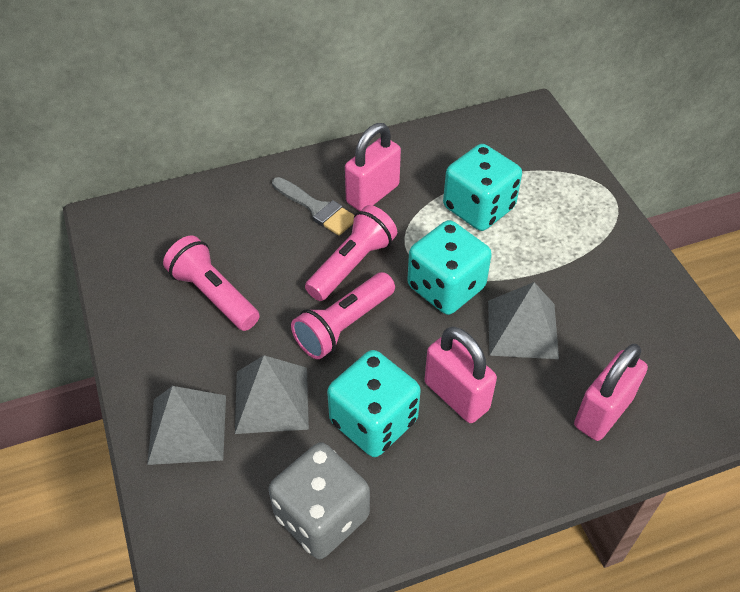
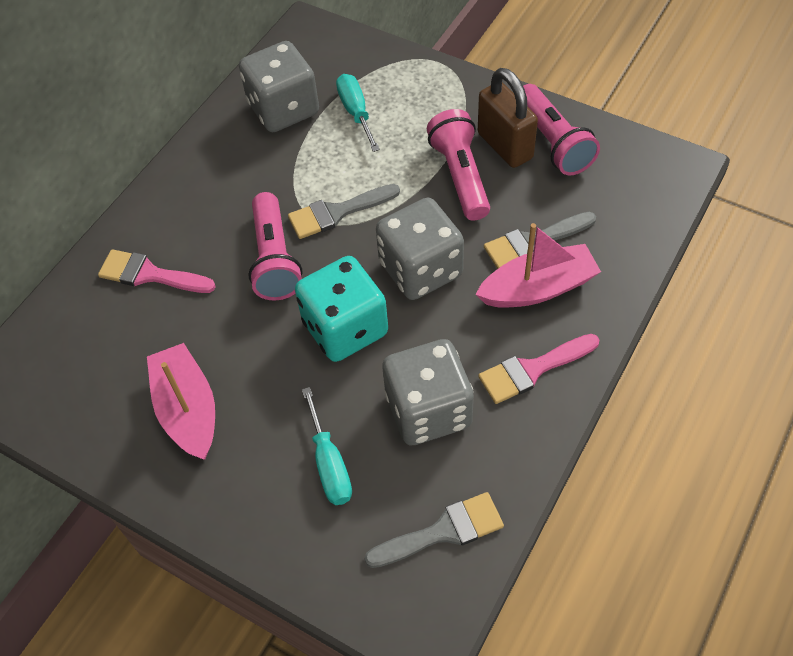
brown padlock: 0 -> 1
grey brush: 1 -> 3
grey dice: 1 -> 3
grey pyramid: 3 -> 0
pink boat: 0 -> 2
pink brush: 0 -> 2
pink padlock: 3 -> 0
turquoise dice: 3 -> 1
turquoise screwdriver: 0 -> 2

